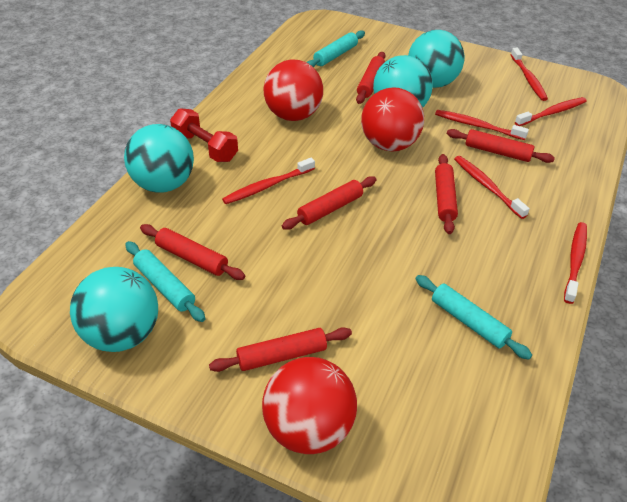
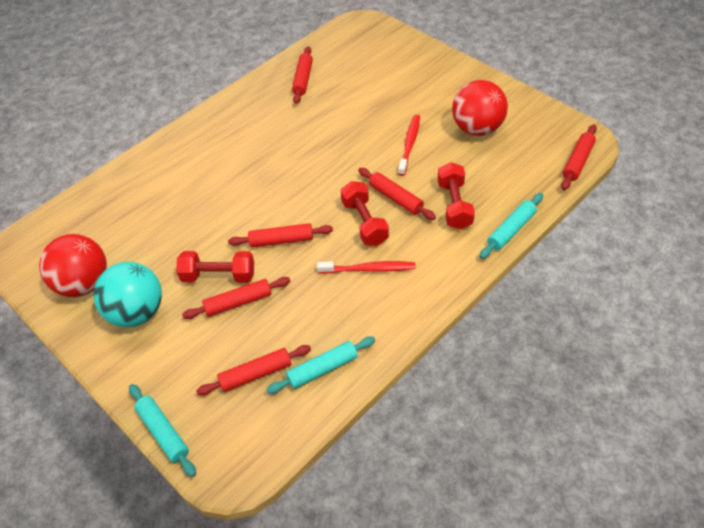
red ball: 3 -> 2
red dumbbell: 1 -> 3
red toothbrush: 6 -> 2
turquoise ball: 4 -> 1

